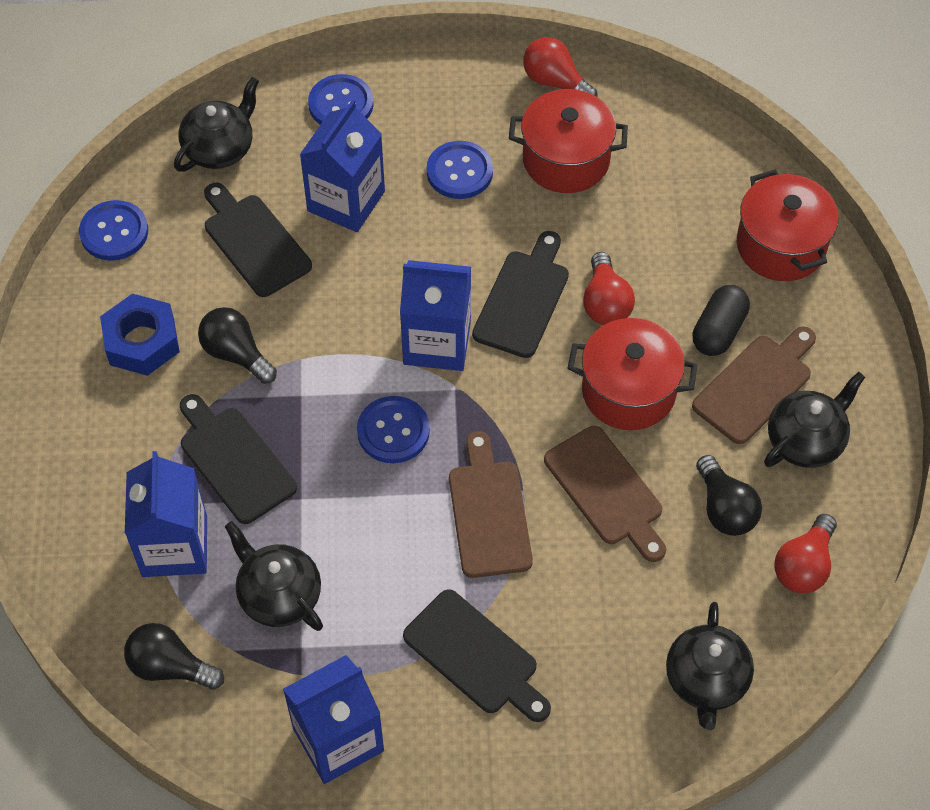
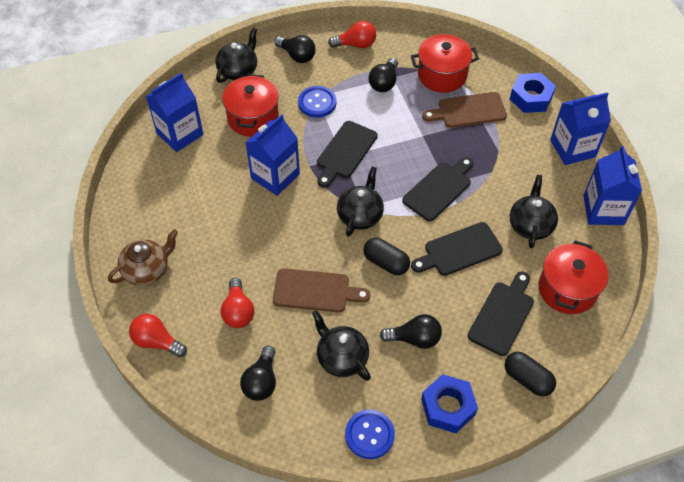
black capsule: 1 -> 2
black light bulb: 3 -> 4
blue button: 4 -> 2
blue nut: 1 -> 2
brown cutting board: 3 -> 2
brown teapot: 0 -> 1

